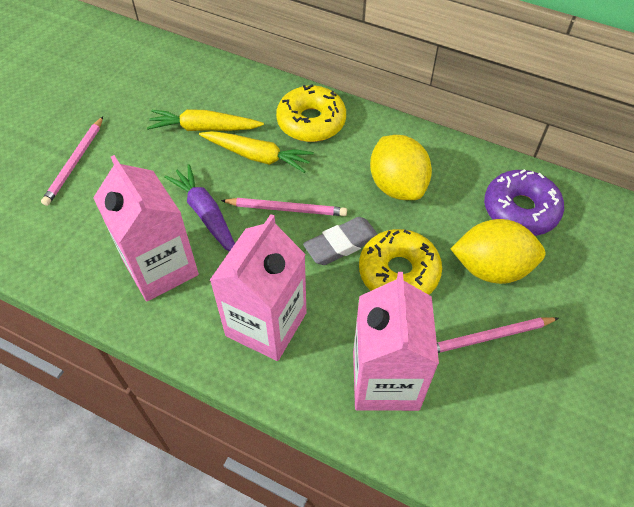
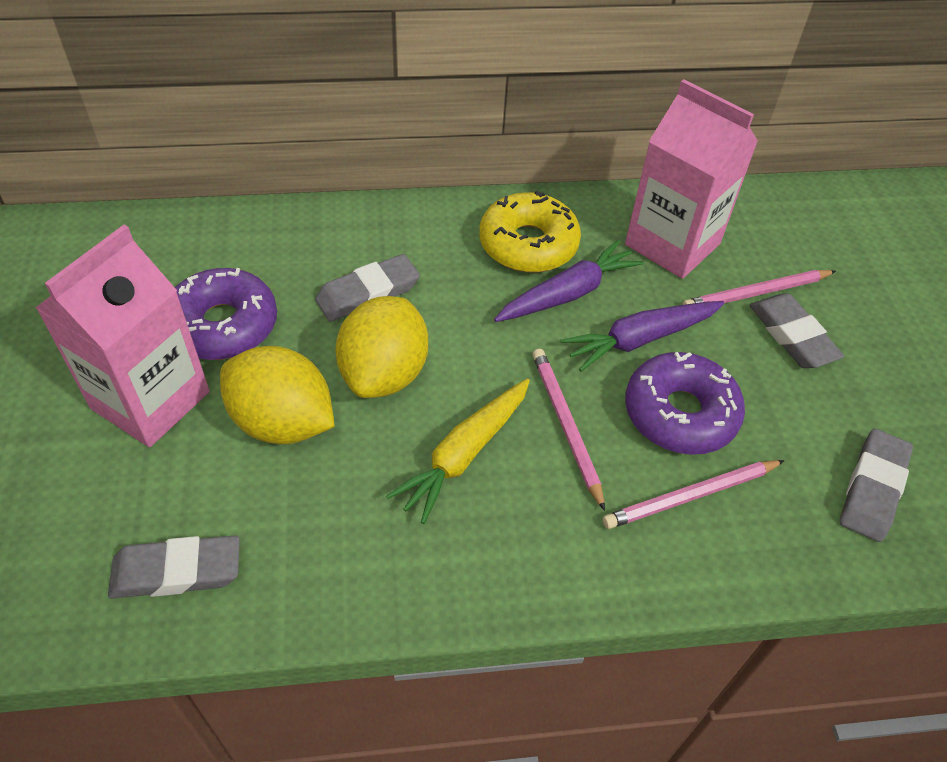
grey eraser: 1 -> 4
pink carton: 3 -> 2
purple carrot: 1 -> 2
purple donut: 1 -> 2
yellow carrot: 2 -> 1
yellow donut: 2 -> 1

